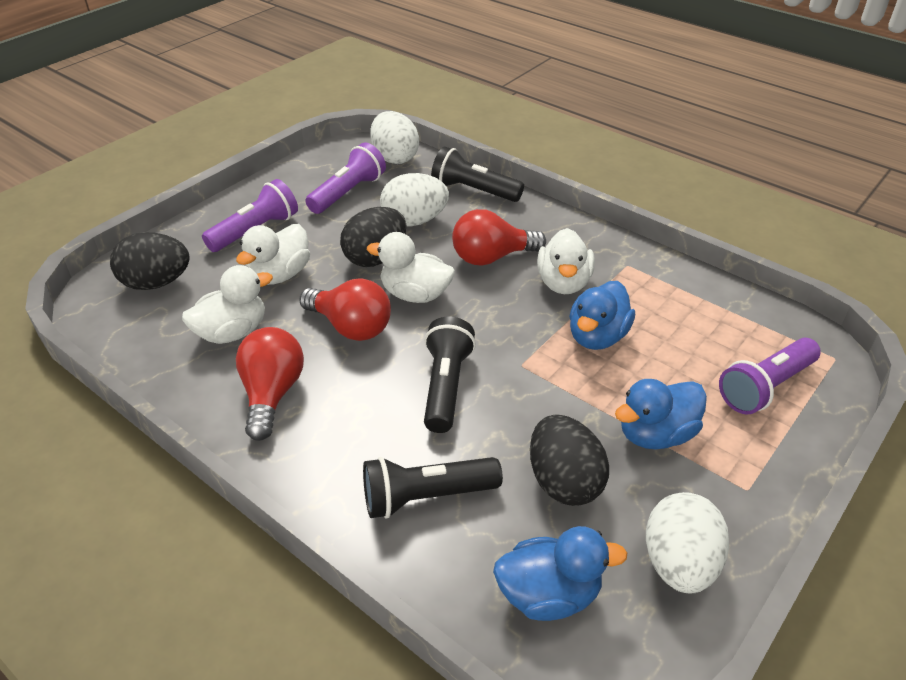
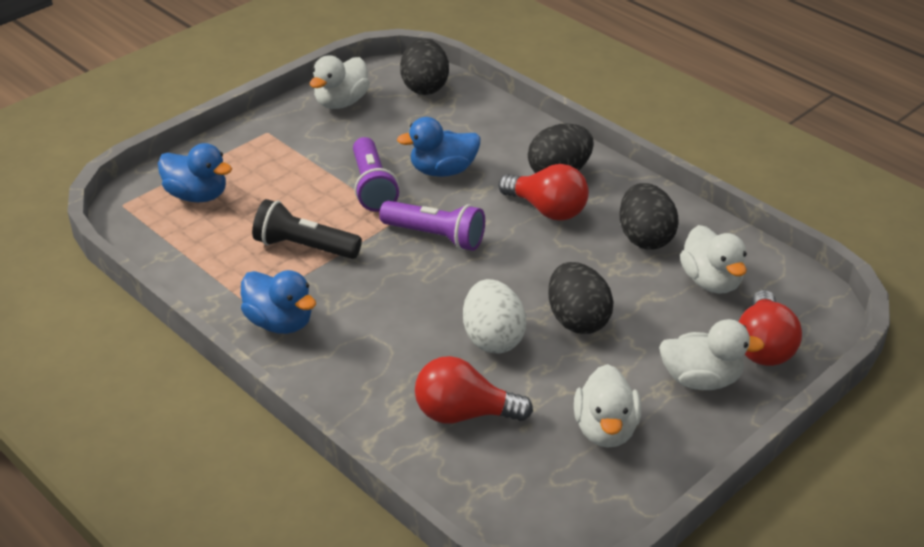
black egg: 3 -> 4
black flashlight: 3 -> 1
purple flashlight: 3 -> 2
white egg: 3 -> 1

